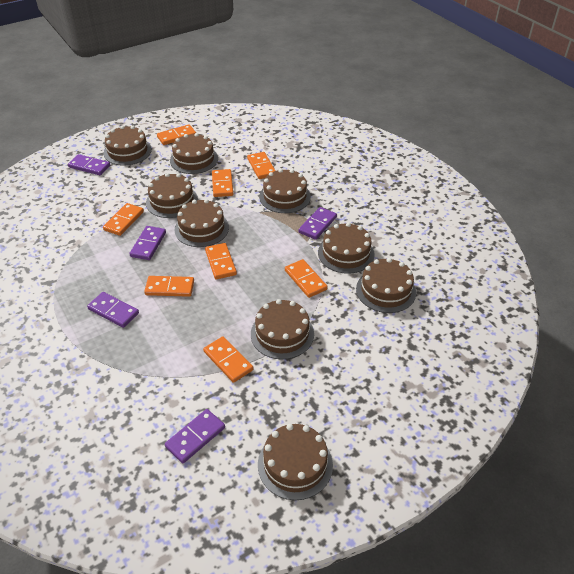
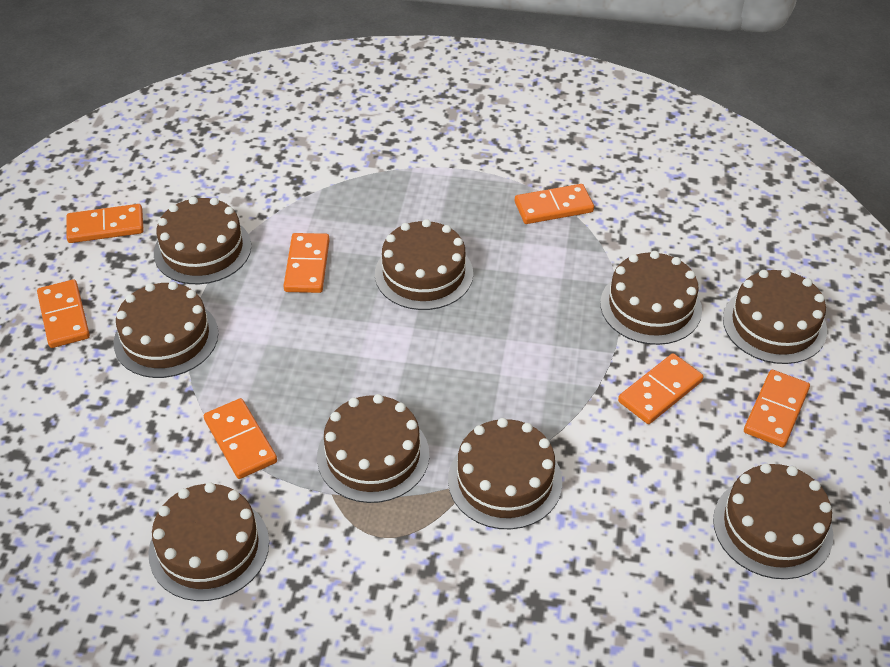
orange domino: 8 -> 7
purple domino: 5 -> 0

